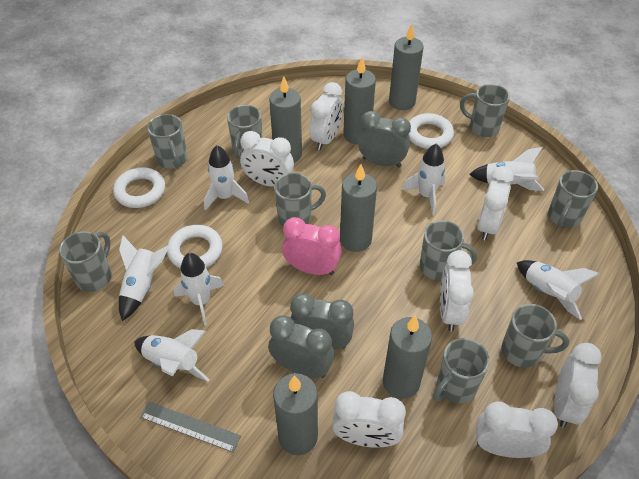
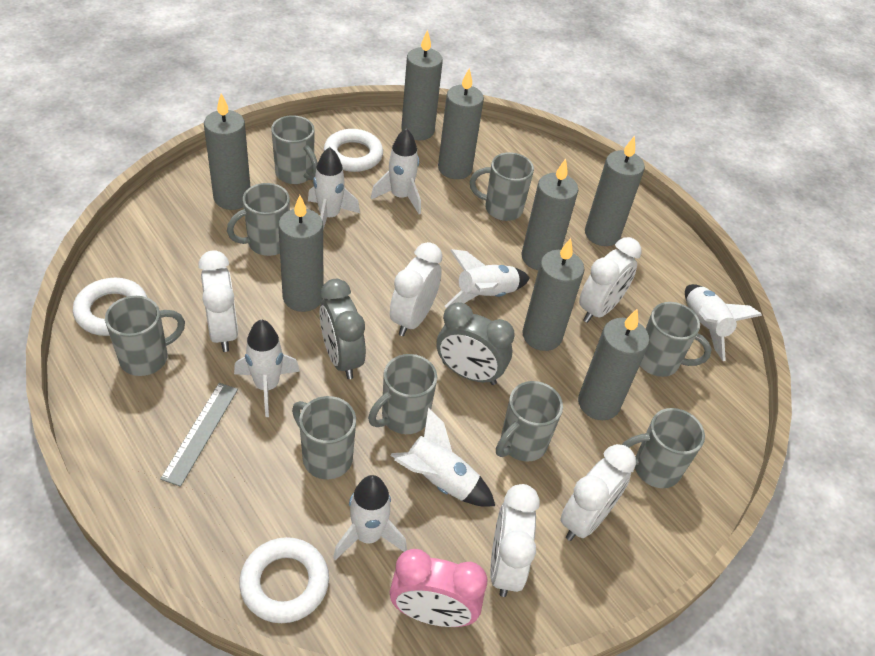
grey candle: 6 -> 8
grey clock: 3 -> 2
white clock: 7 -> 5

